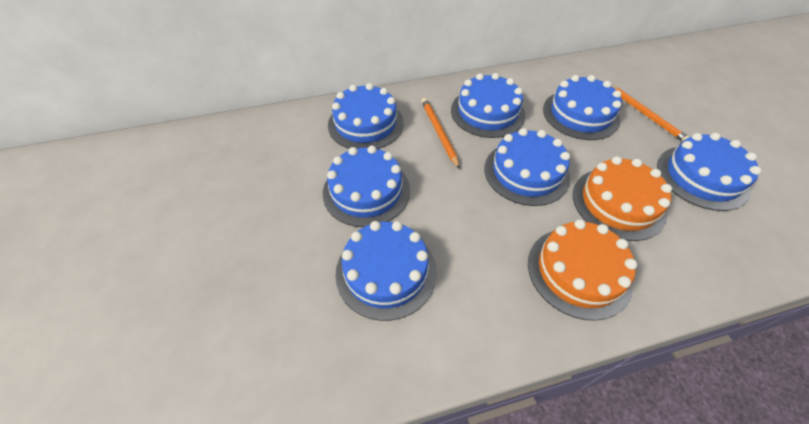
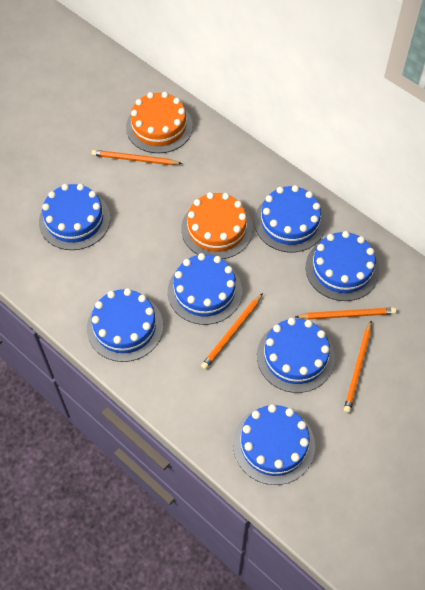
orange pencil: 2 -> 4

